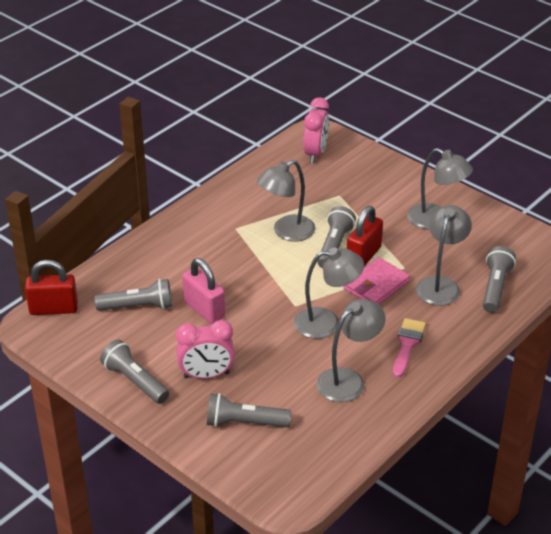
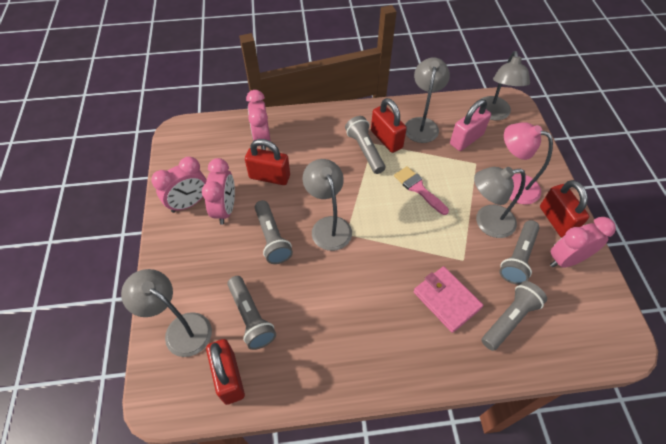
pink clock: 2 -> 4
pink lamp: 0 -> 1
red padlock: 2 -> 4

